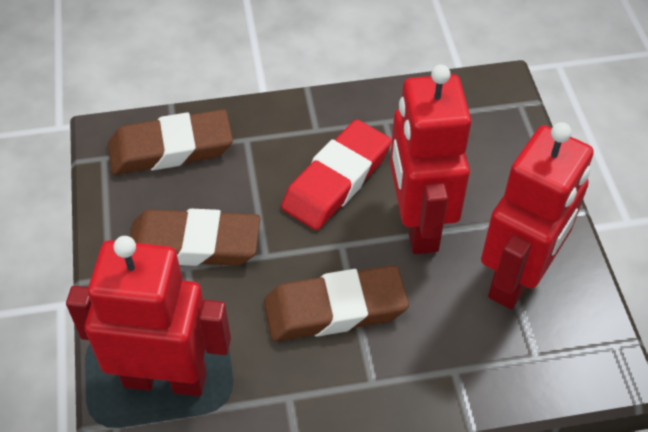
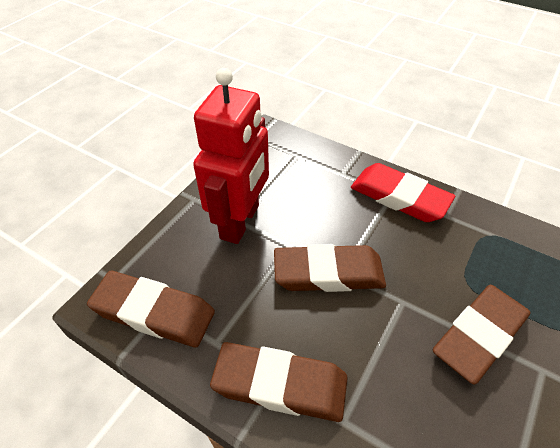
brown eraser: 3 -> 4
red robot: 3 -> 1

